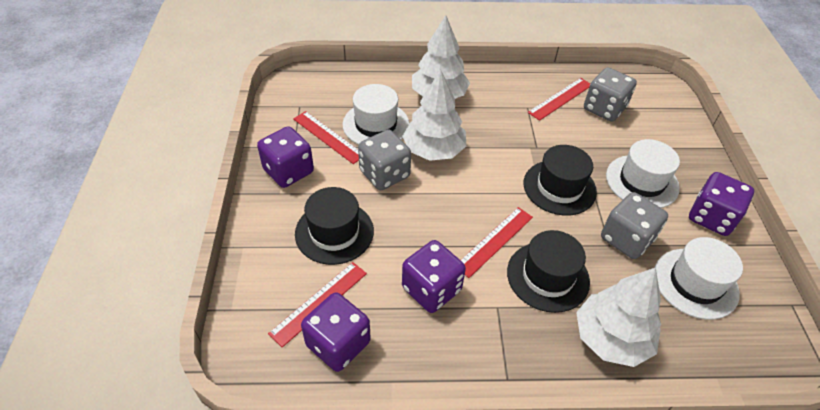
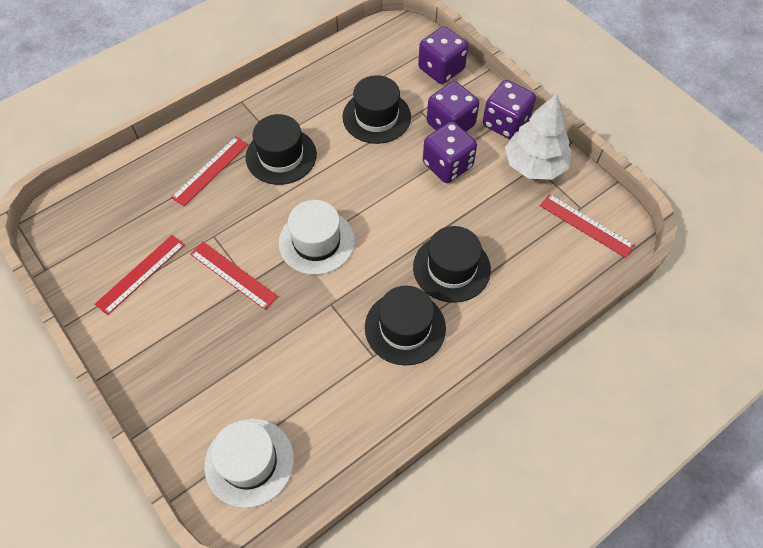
black hat: 3 -> 4
grey dice: 3 -> 0
white hat: 3 -> 2
white tree: 3 -> 1

